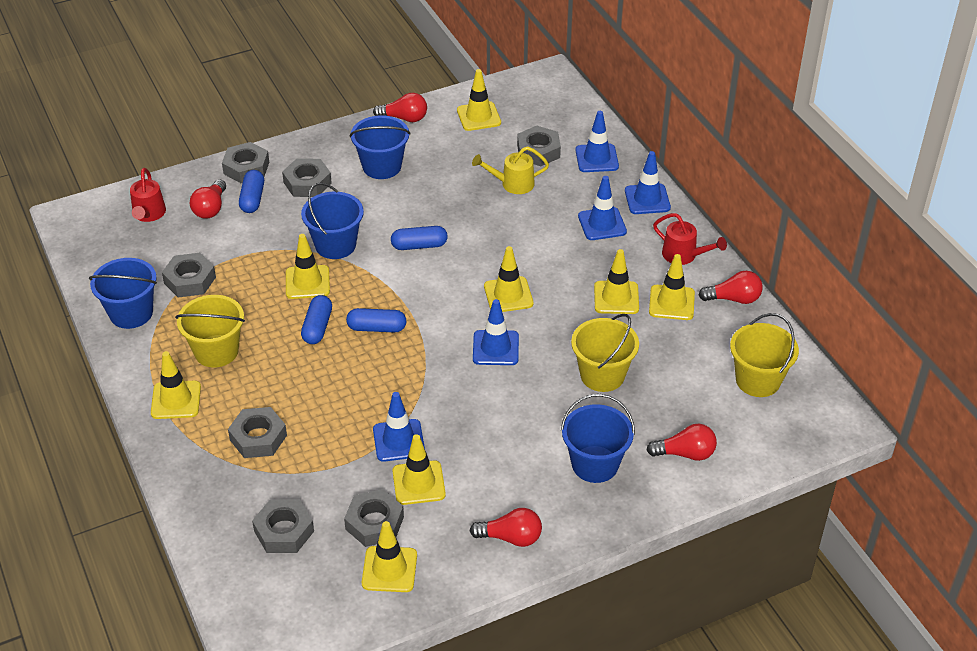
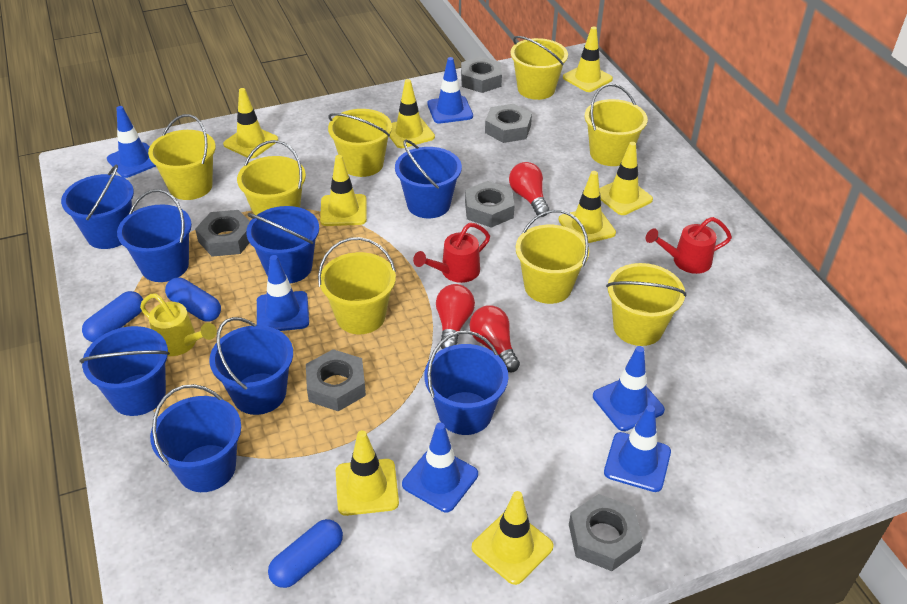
blue bucket: 4 -> 8
blue capsule: 4 -> 3
blue traffic cone: 5 -> 6
grey nut: 7 -> 6
red light bulb: 5 -> 3
yellow bucket: 3 -> 8

